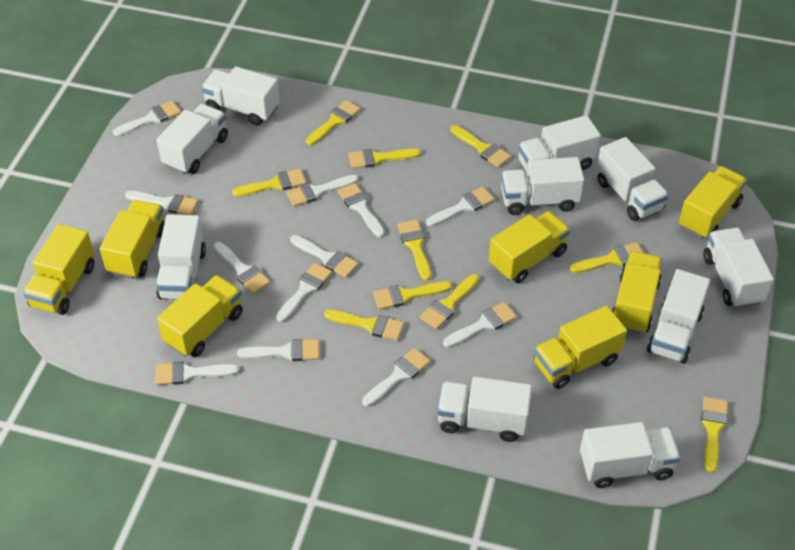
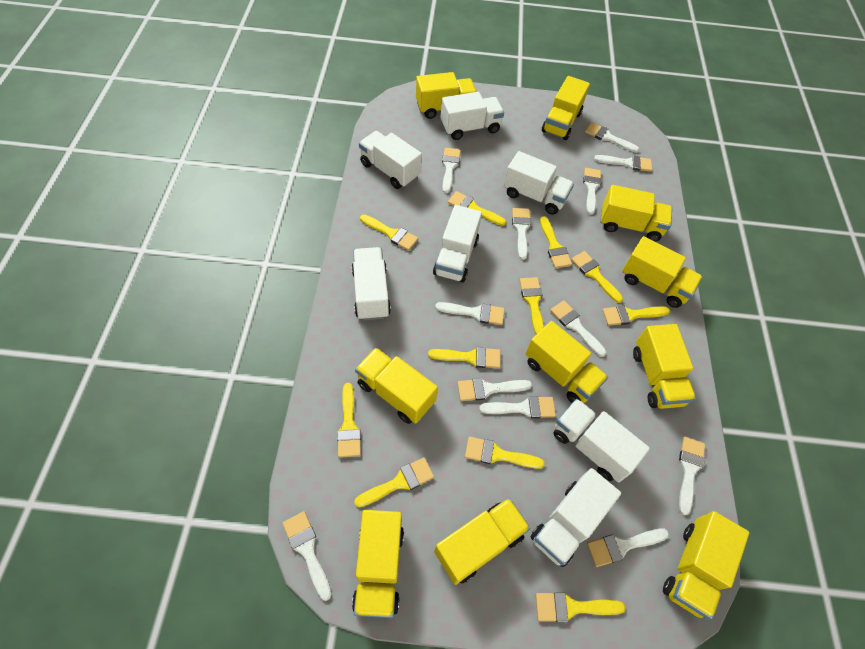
white truck: 10 -> 7
yellow brush: 10 -> 11
yellow truck: 7 -> 10

